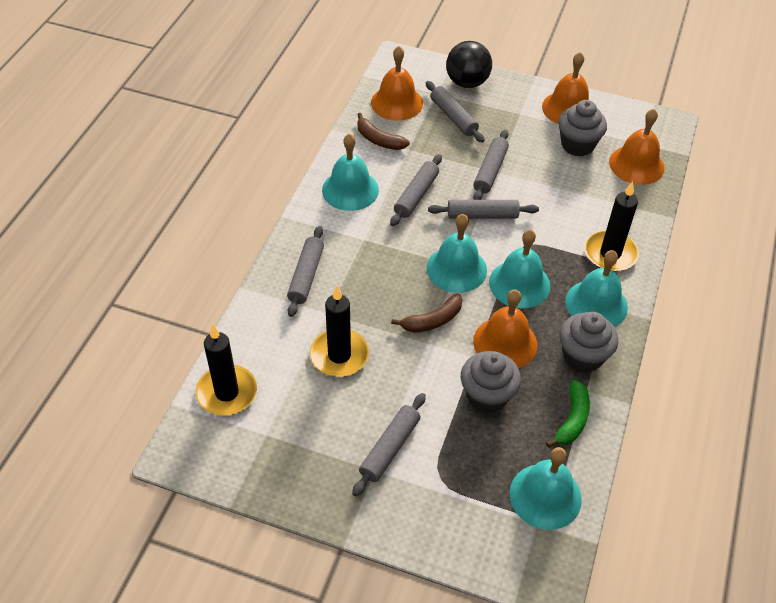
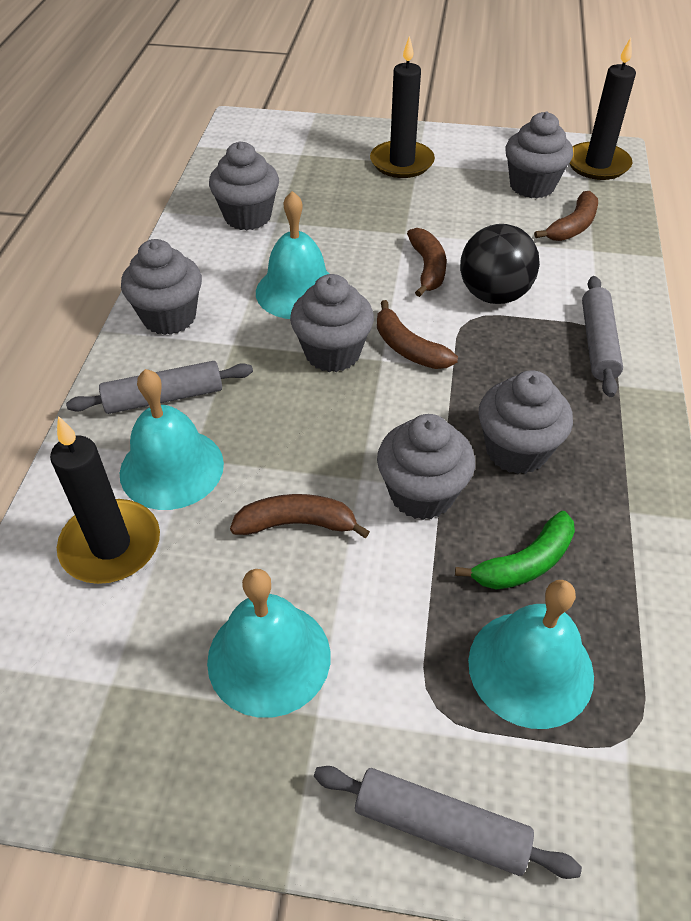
brown banana: 2 -> 4
grey cupcake: 3 -> 6
grey rolling pin: 6 -> 3
orange bell: 4 -> 0
turquoise bell: 5 -> 4

